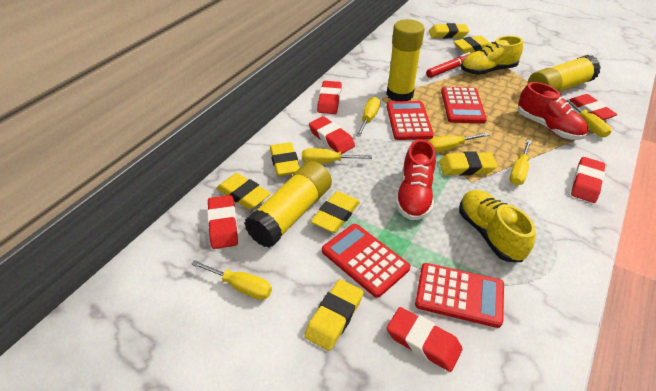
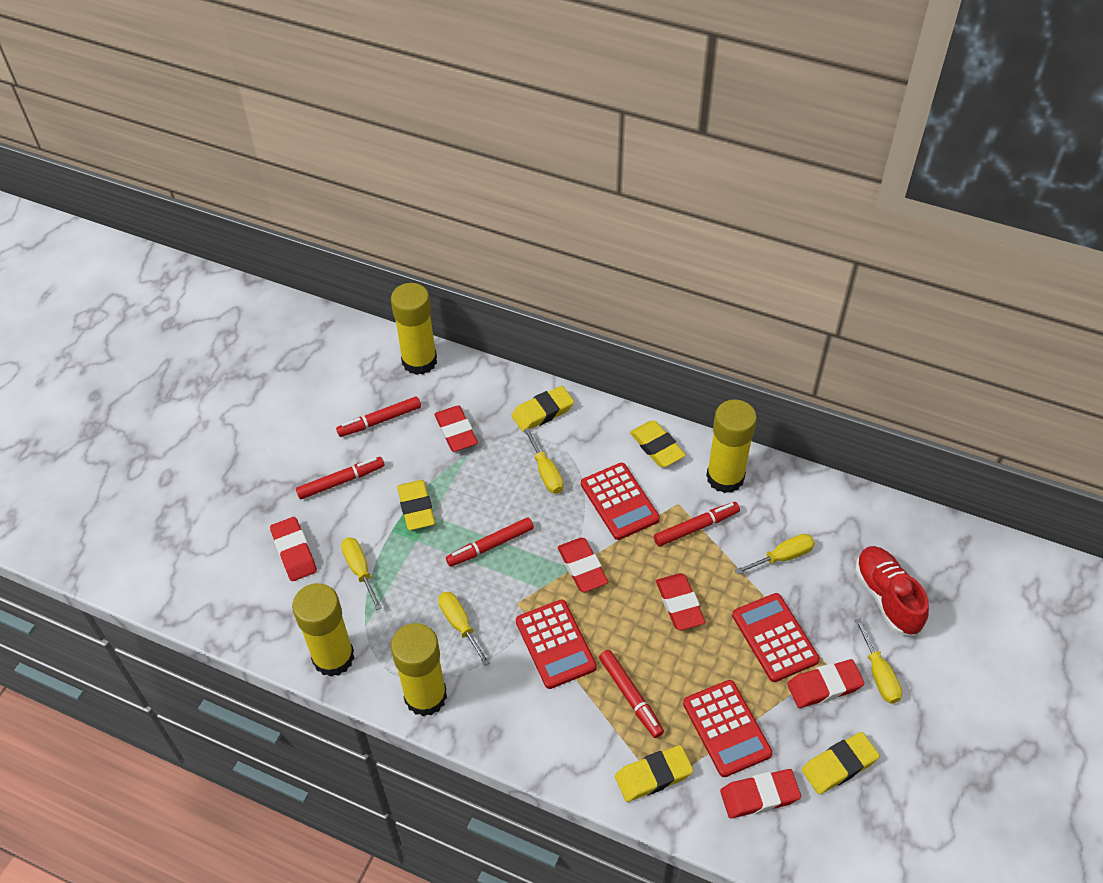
red marker: 1 -> 5
red shoe: 2 -> 1
yellow eraser: 7 -> 5
yellow glue stick: 3 -> 4
yellow screwdriver: 6 -> 5
yellow shoe: 2 -> 0

